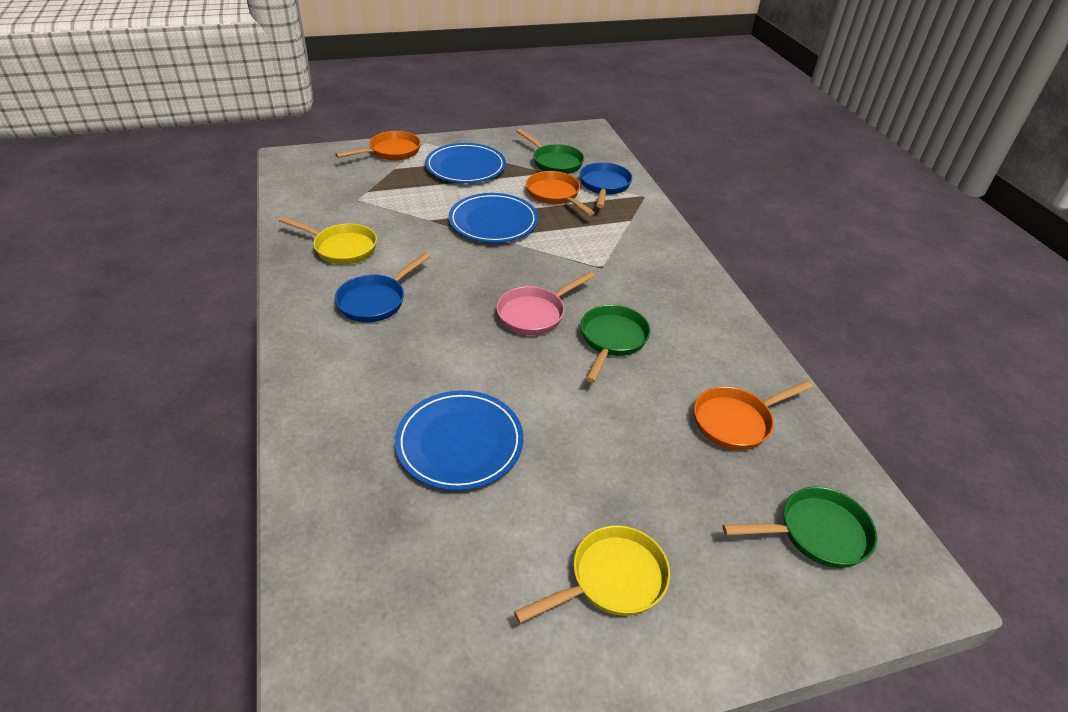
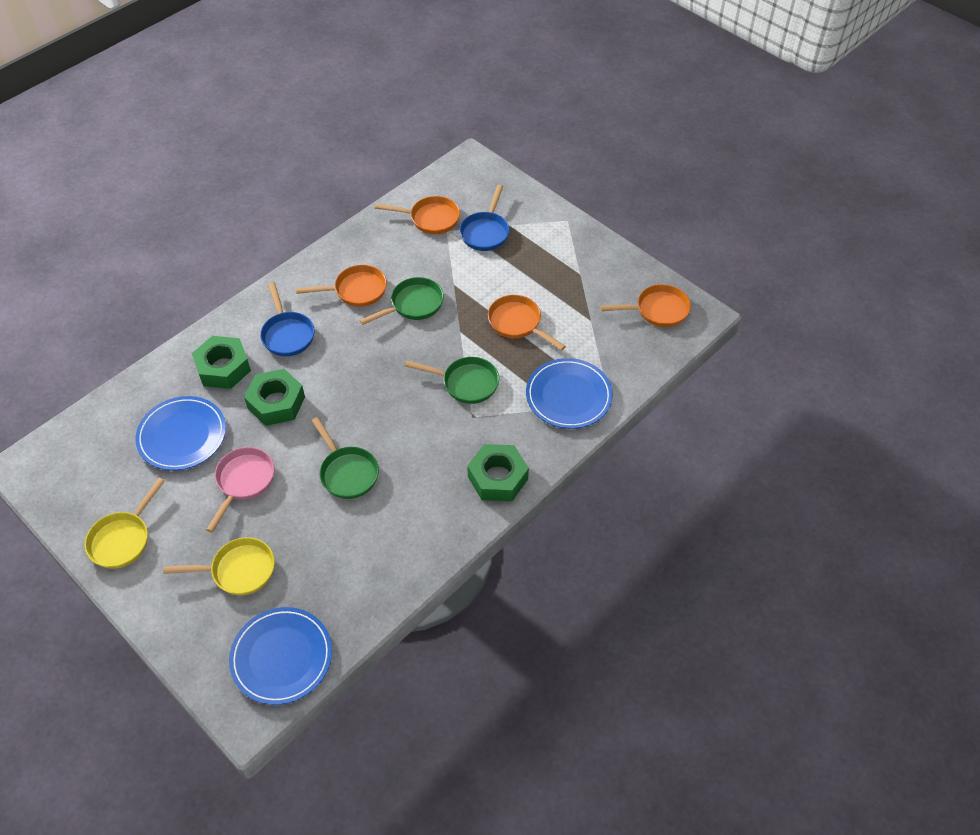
green nut: 0 -> 3
orange pan: 3 -> 4

